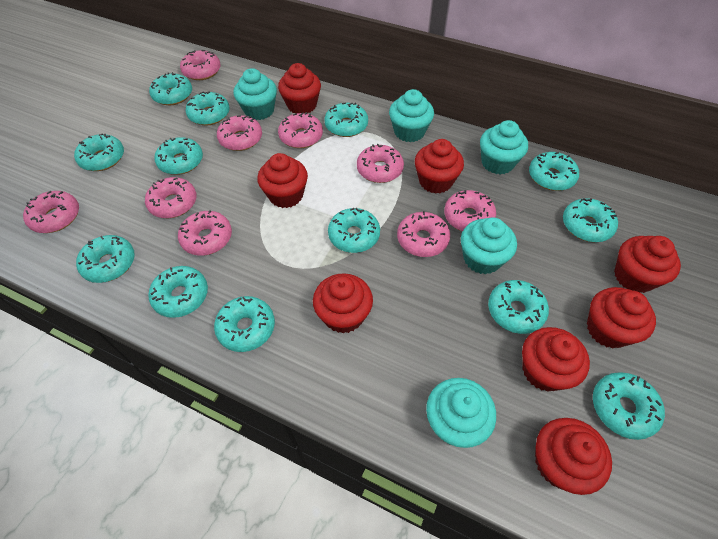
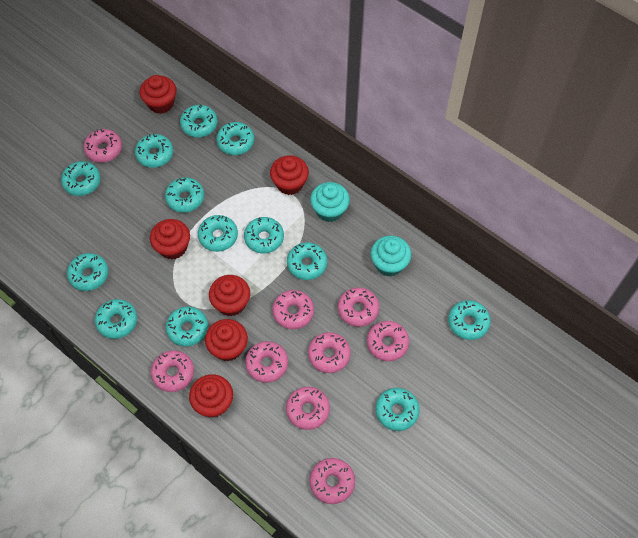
red cupcake: 8 -> 6
turquoise cupcake: 5 -> 2

